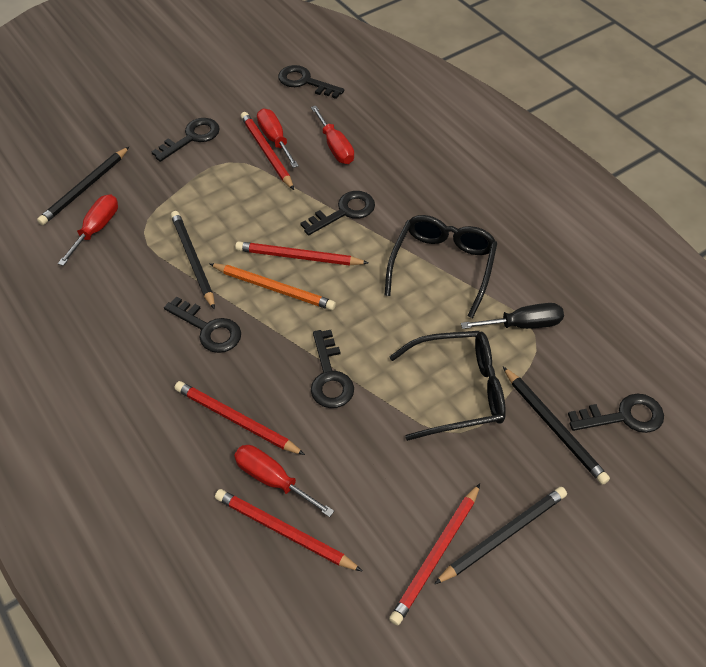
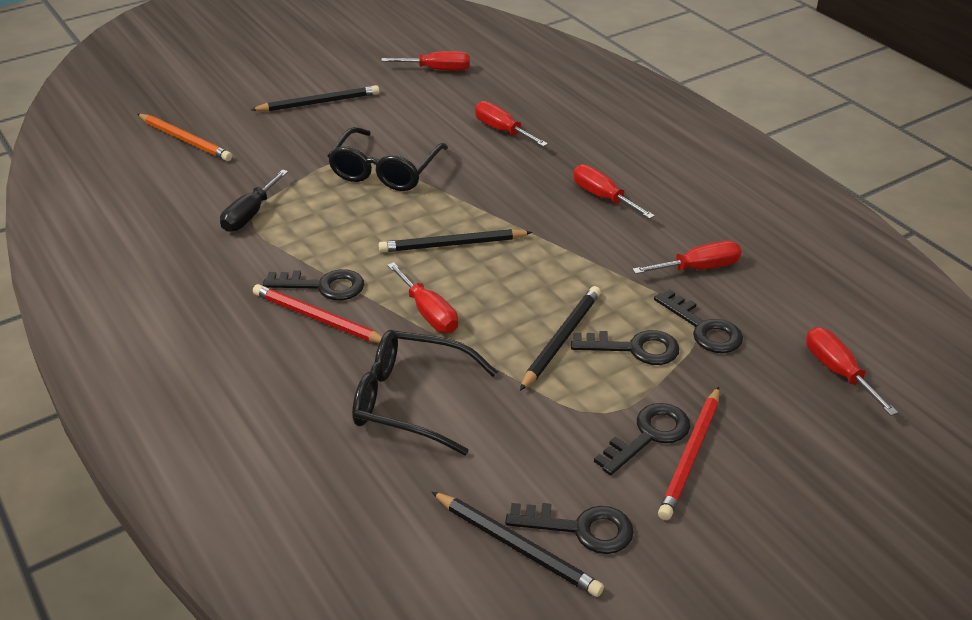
black key: 6 -> 5
red pencil: 5 -> 2
red screwdriver: 4 -> 6

